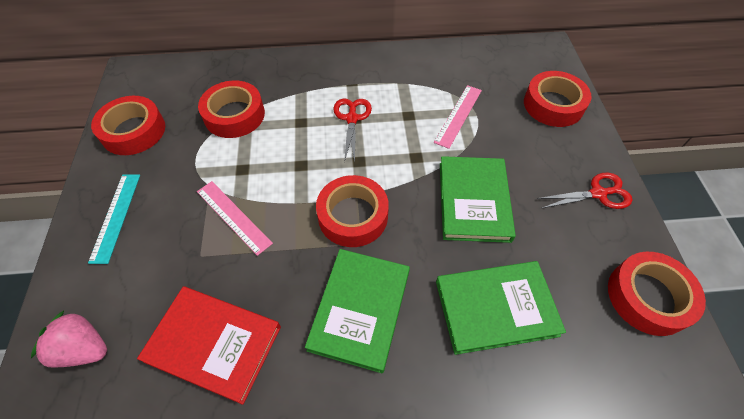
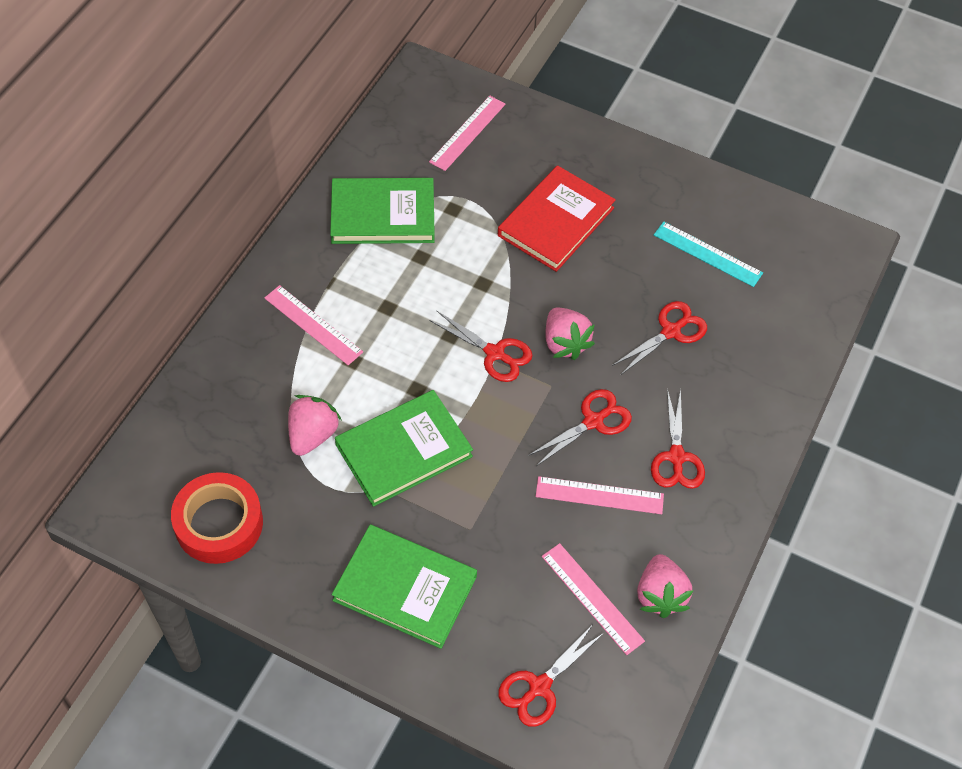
pink ruler: 2 -> 4
pink strawberry: 1 -> 3
red scissors: 2 -> 5
red tape: 5 -> 1

